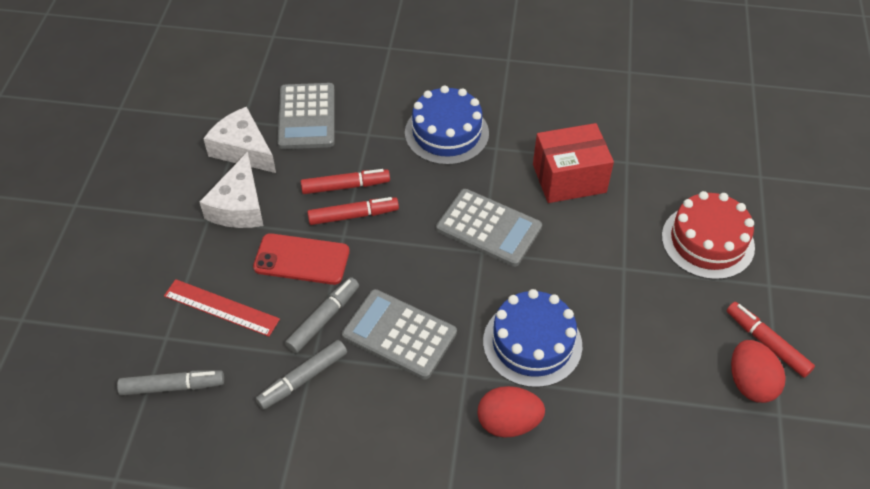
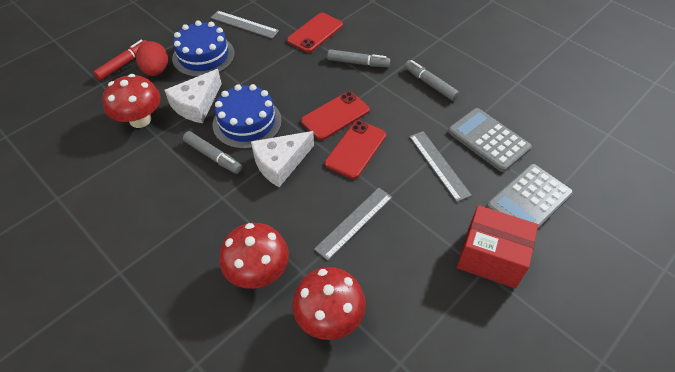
grey calculator: 3 -> 2
grey ruler: 0 -> 3
red cake: 1 -> 0
red egg: 2 -> 1
red marker: 3 -> 1
red mushroom: 0 -> 3
red phone: 1 -> 3
red ruler: 1 -> 0

